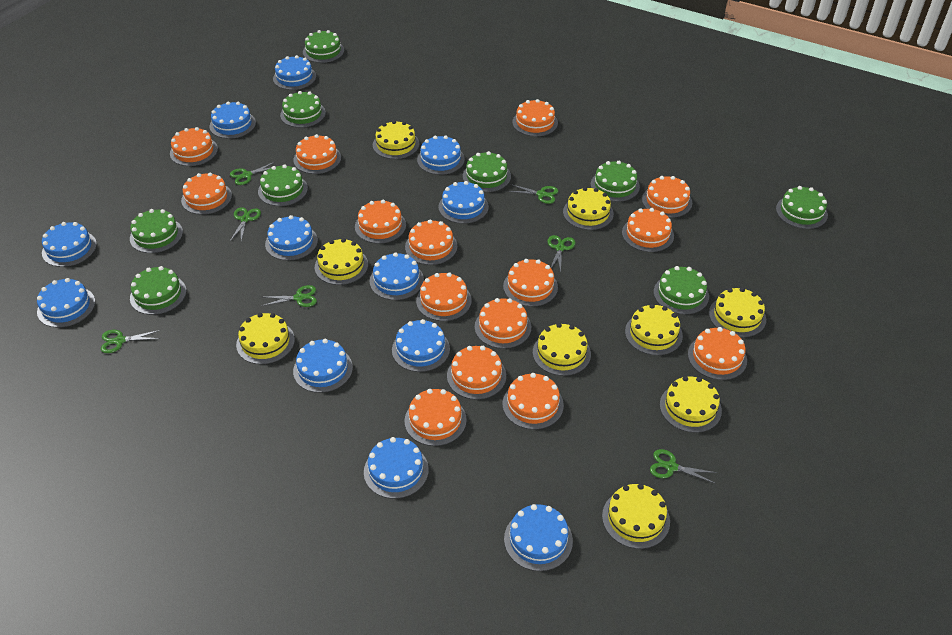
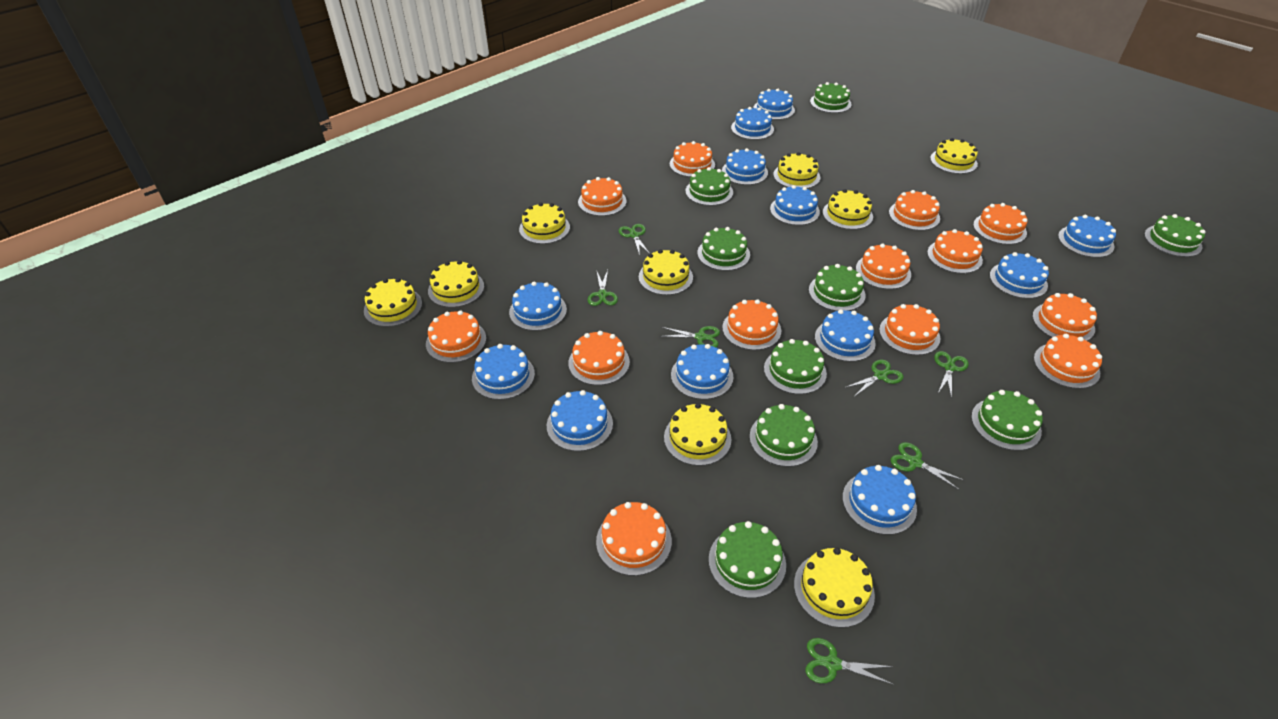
orange cake: 15 -> 13

